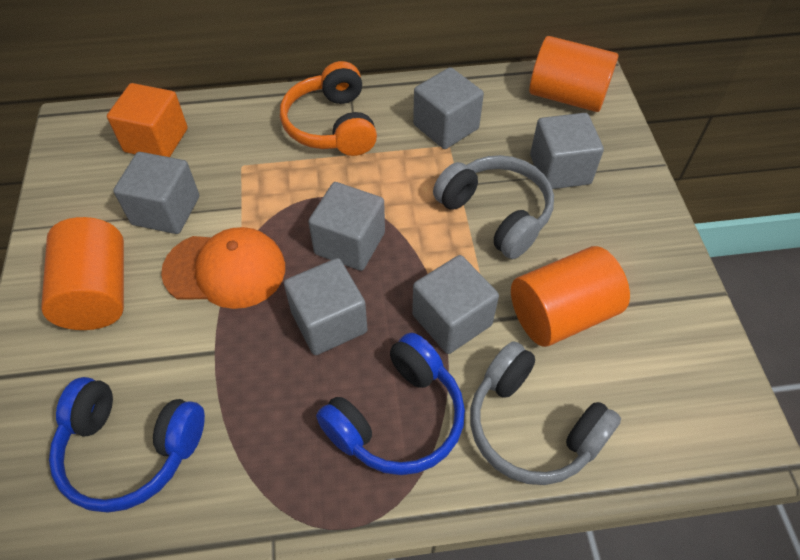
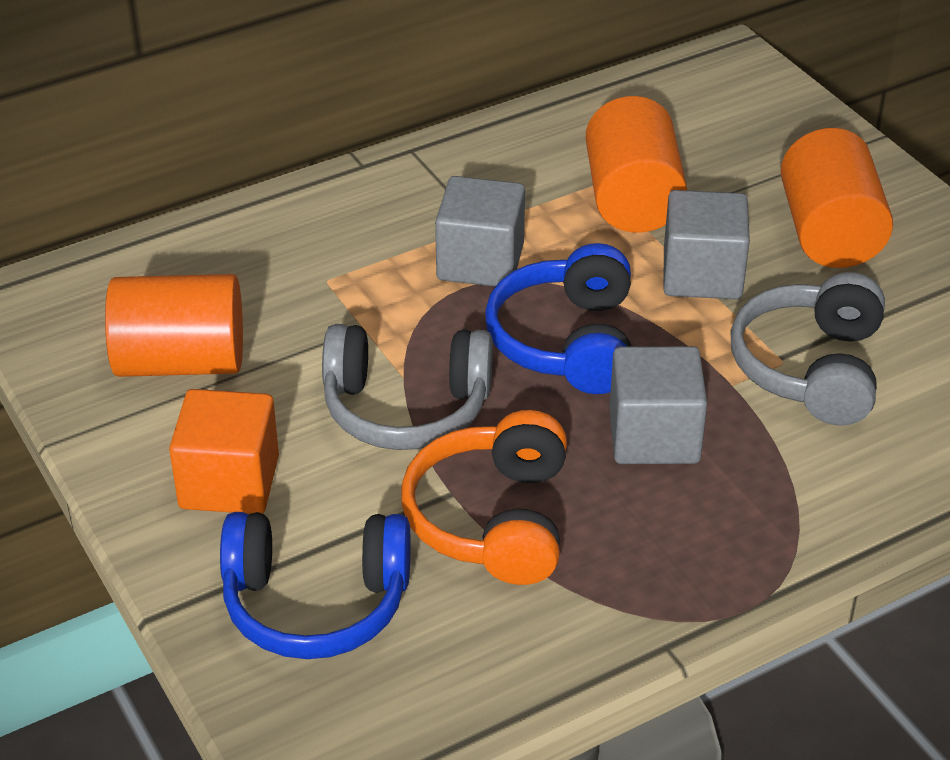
grey cube: 6 -> 3
orange cap: 1 -> 0

